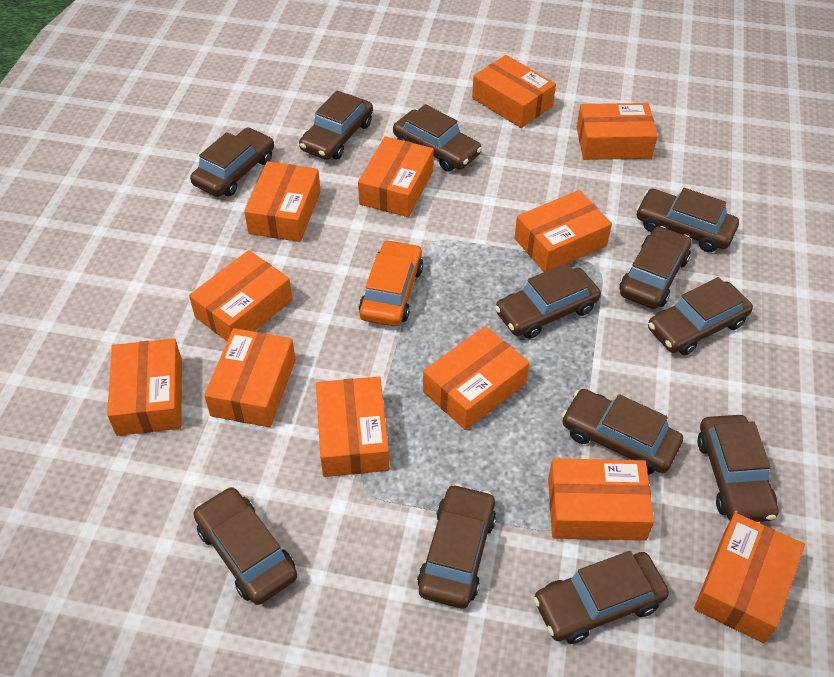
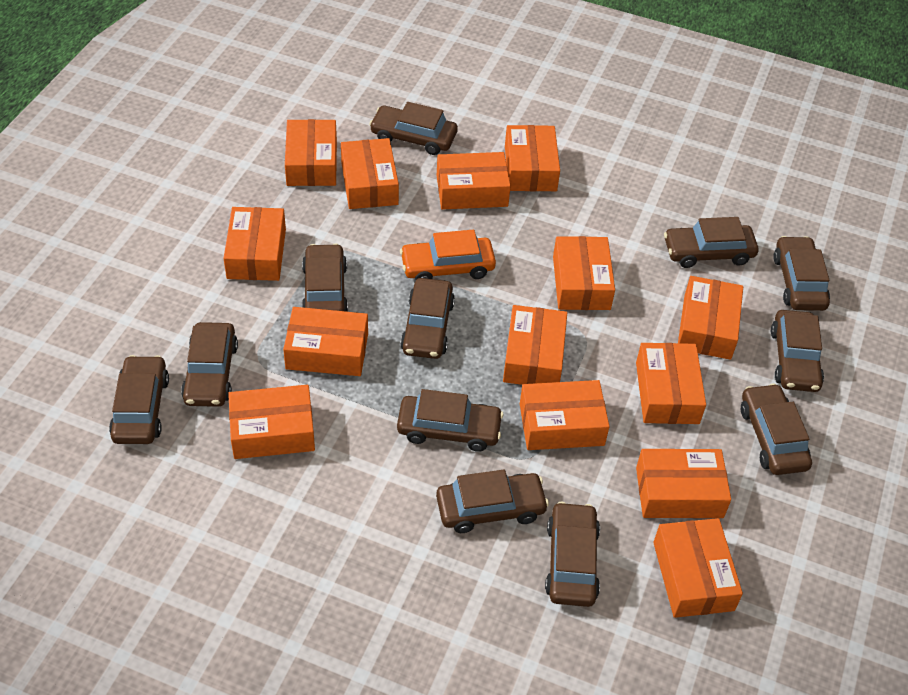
orange box: 12 -> 14

